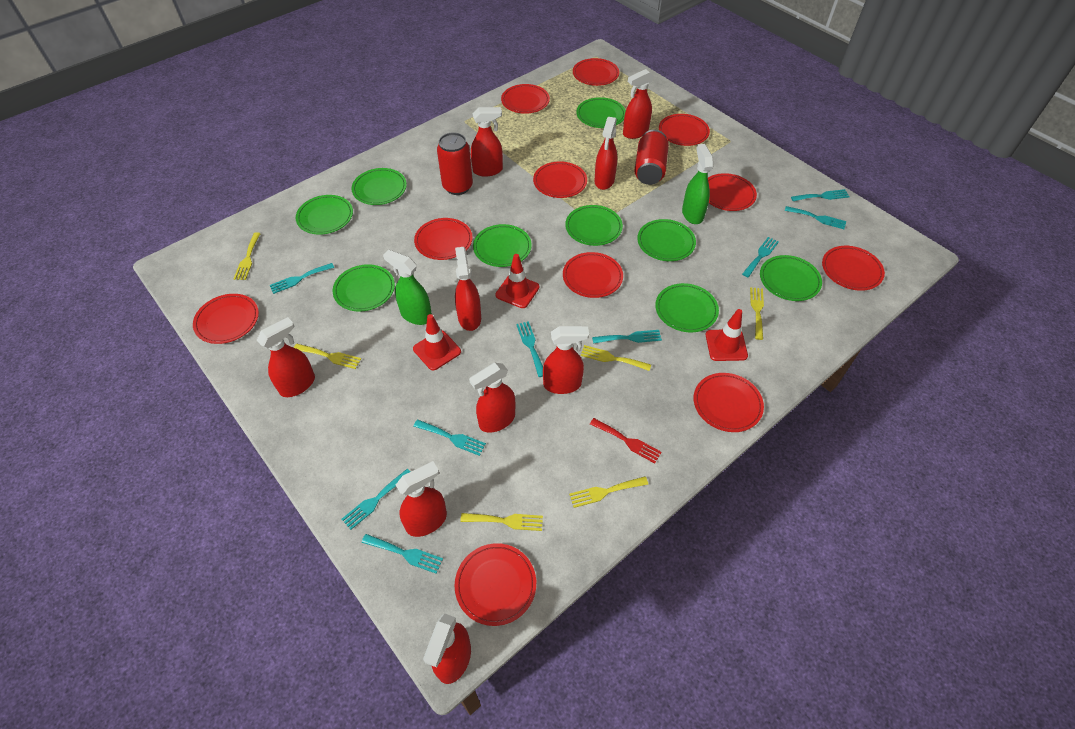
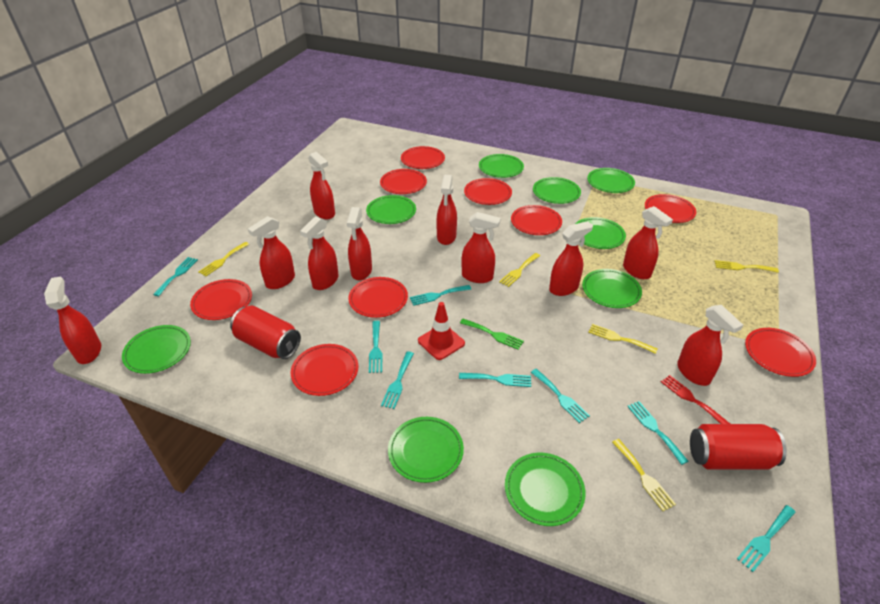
green fork: 0 -> 1
green spray bottle: 2 -> 0
red plate: 11 -> 9
red spray bottle: 9 -> 10
red traffic cone: 3 -> 1
turquoise fork: 9 -> 8
yellow fork: 6 -> 5

